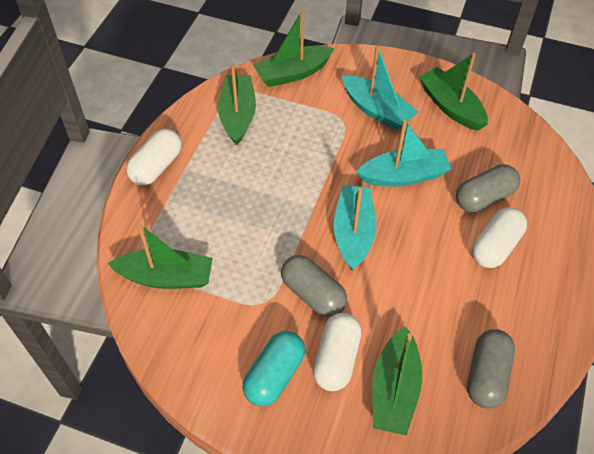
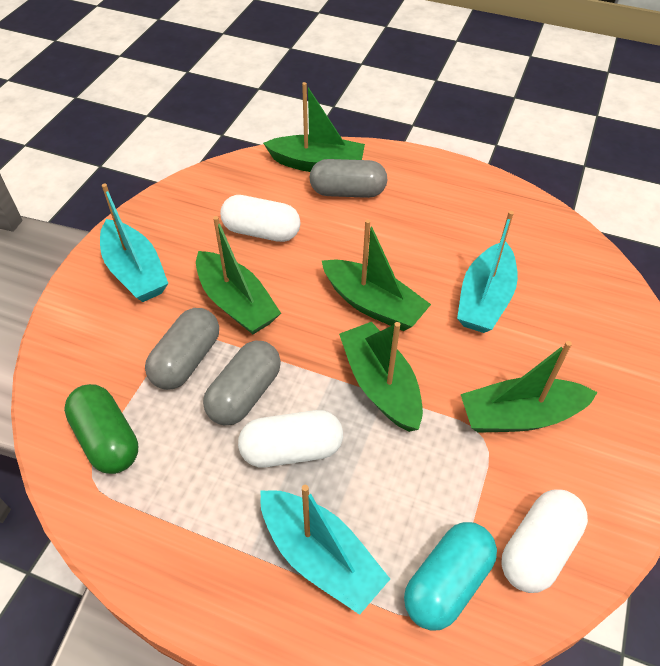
green capsule: 0 -> 1

